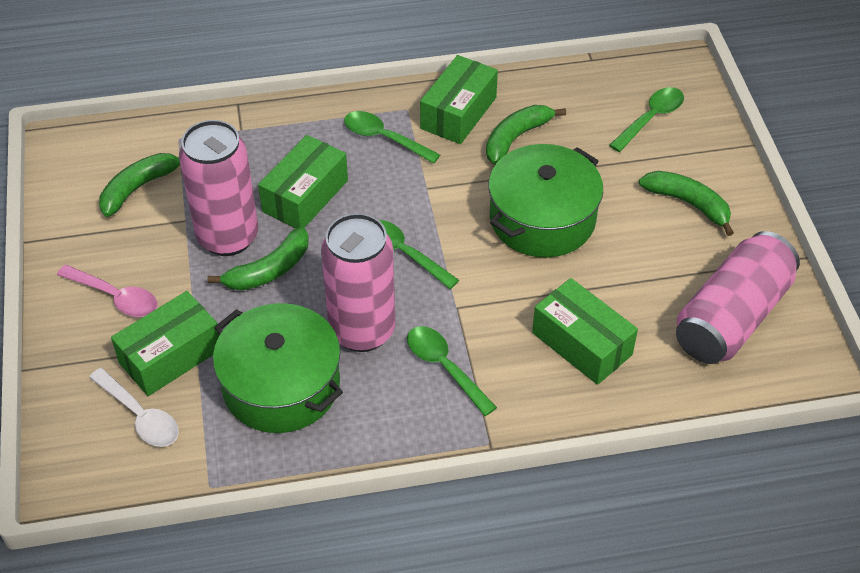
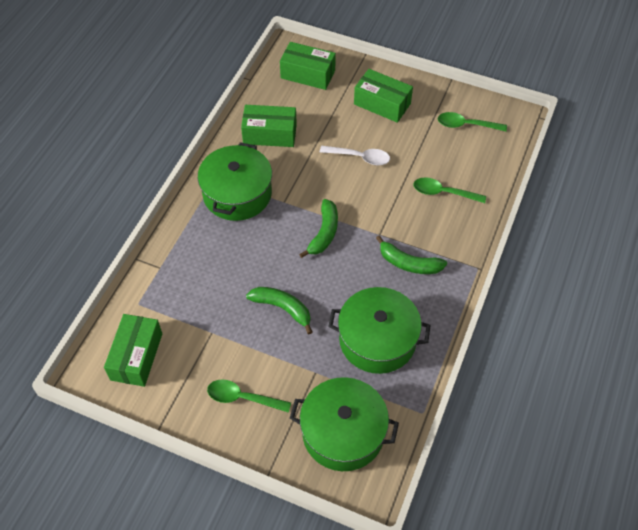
green banana: 4 -> 3
green pot: 2 -> 3
green spoon: 4 -> 3
pink can: 3 -> 0
pink spoon: 1 -> 0

